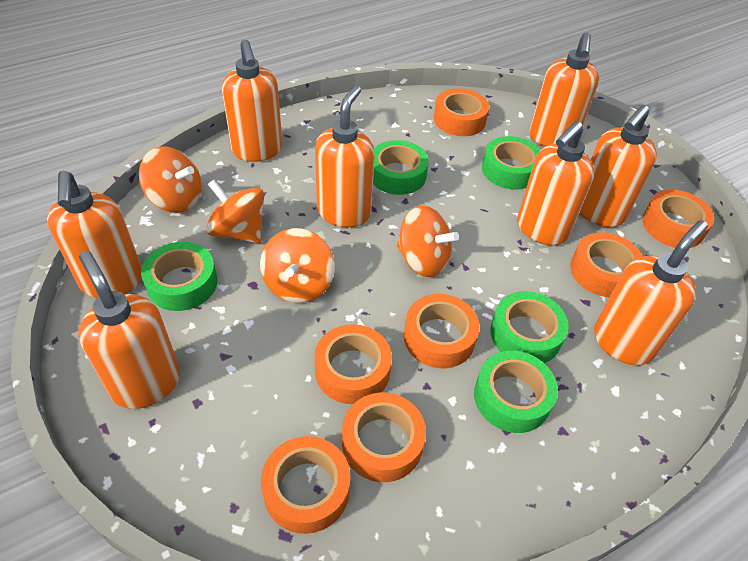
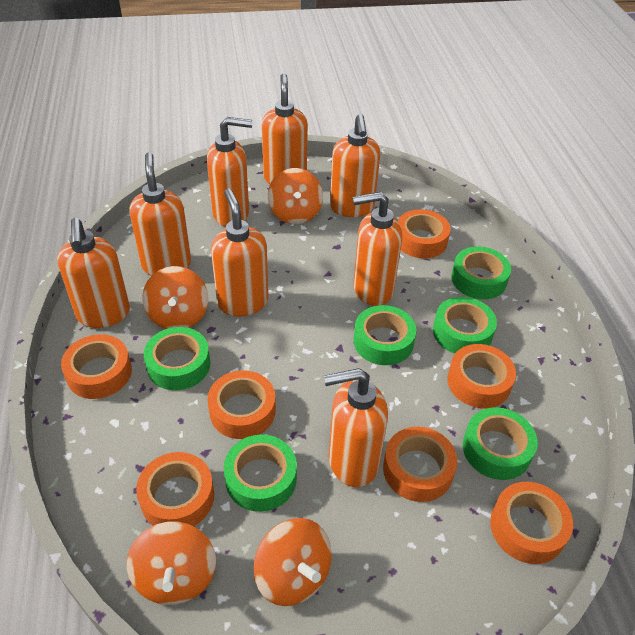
green tape: 5 -> 6

